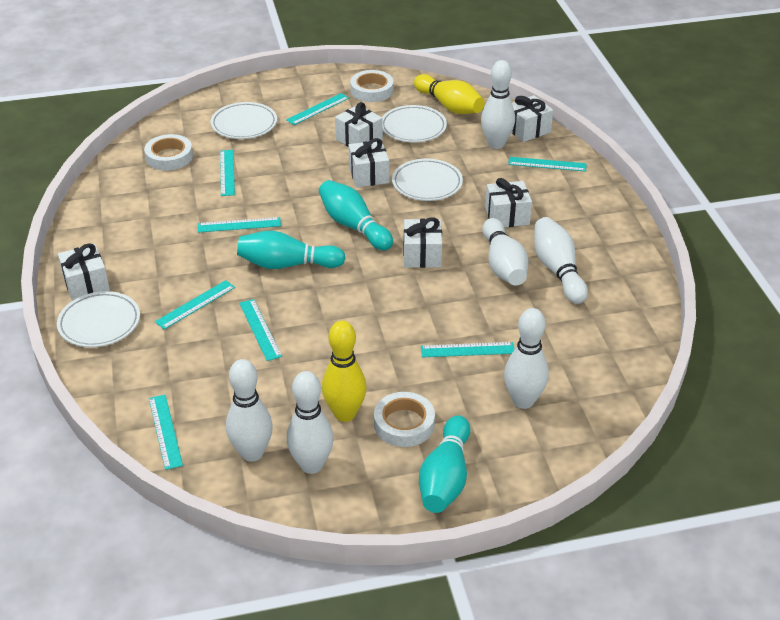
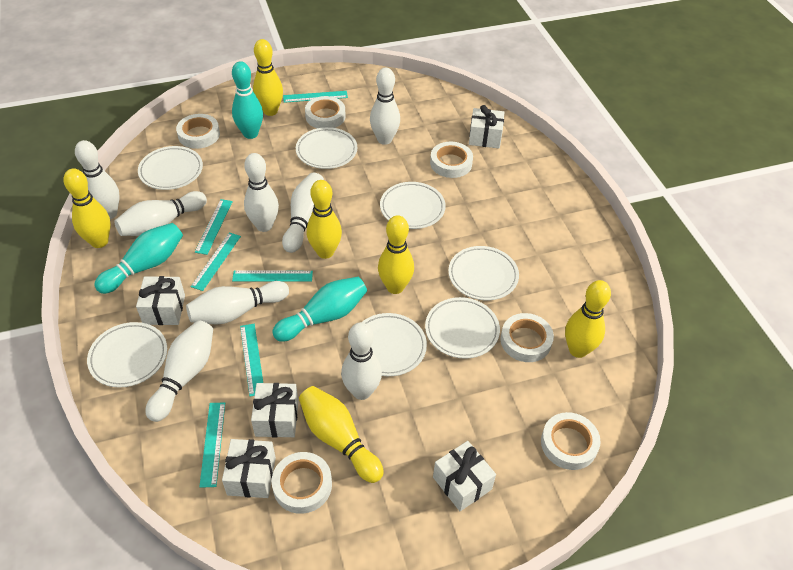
turquoise ruler: 8 -> 6
white bowling pin: 6 -> 8
white gift: 6 -> 5
white plate: 4 -> 7
white tape: 3 -> 6
yellow bowling pin: 2 -> 6

